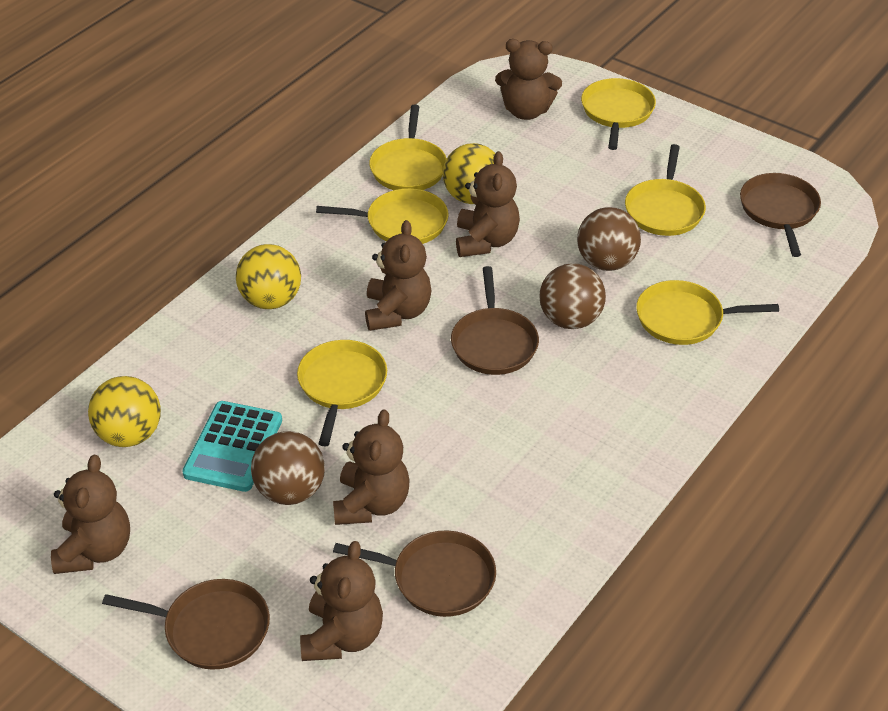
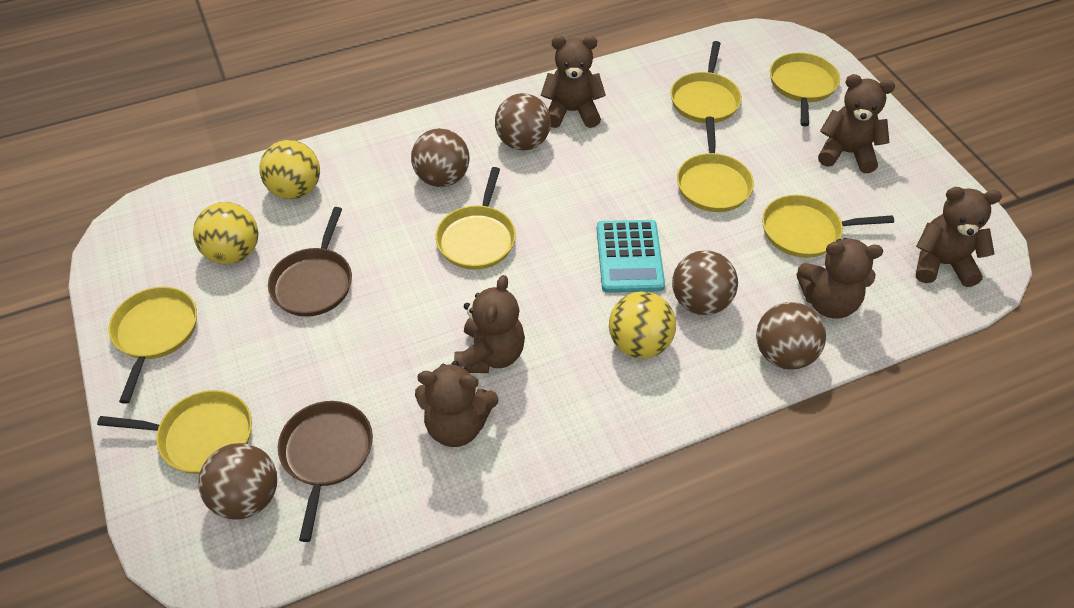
brown ball: 3 -> 5
brown pan: 4 -> 2
yellow pan: 6 -> 7

